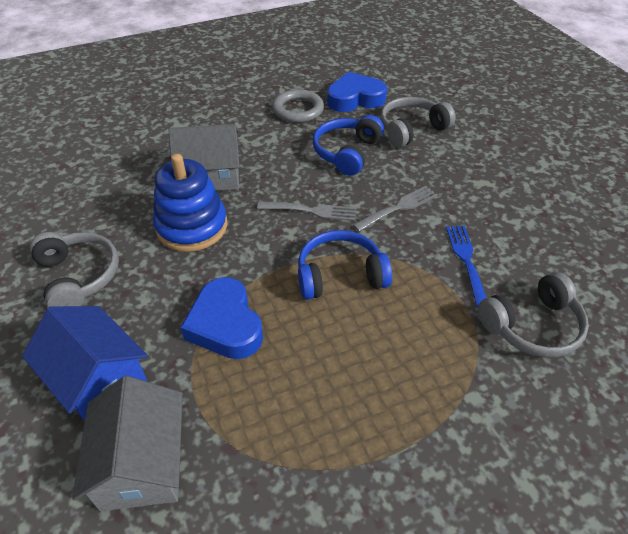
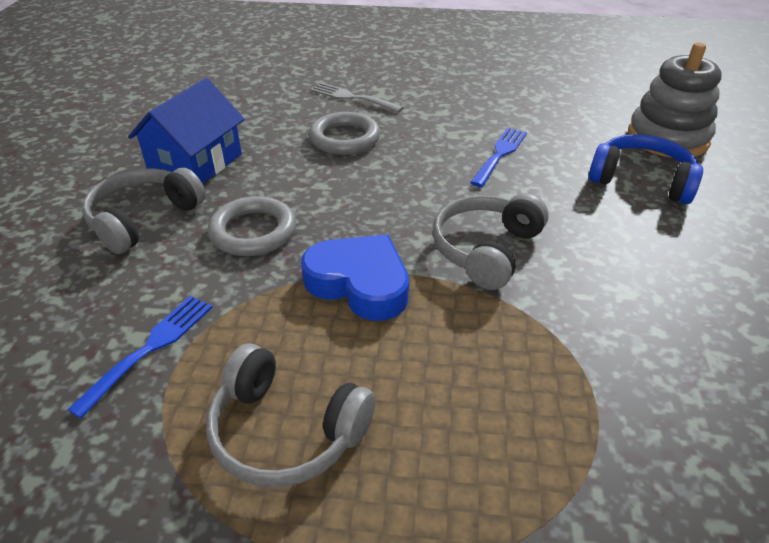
blue fork: 1 -> 2
blue headphones: 2 -> 1
blue heart: 2 -> 1
blue stacking toy: 1 -> 0
grey fork: 2 -> 1
grey house: 2 -> 0
grey ring: 1 -> 2
grey stacking toy: 0 -> 1

